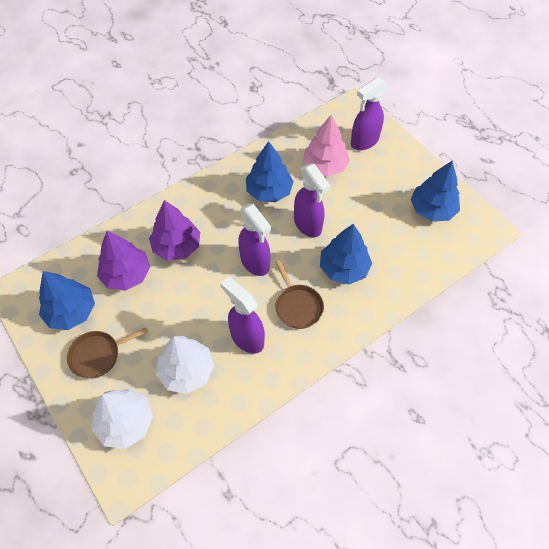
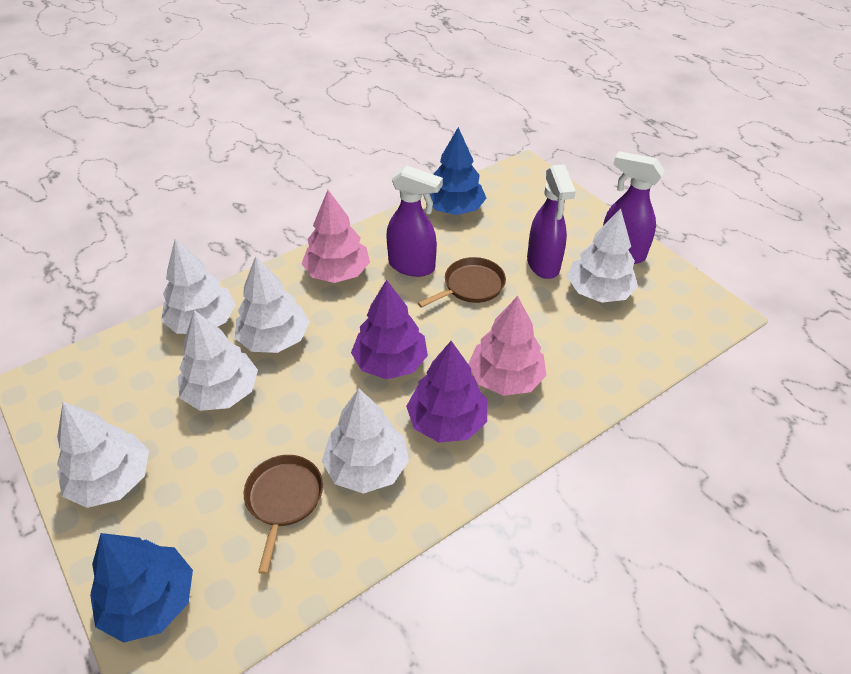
blue tree: 4 -> 2
pink tree: 1 -> 2
purple spray bottle: 4 -> 3
white tree: 2 -> 6

